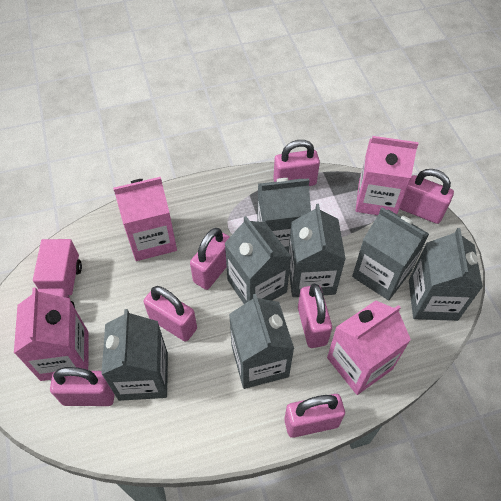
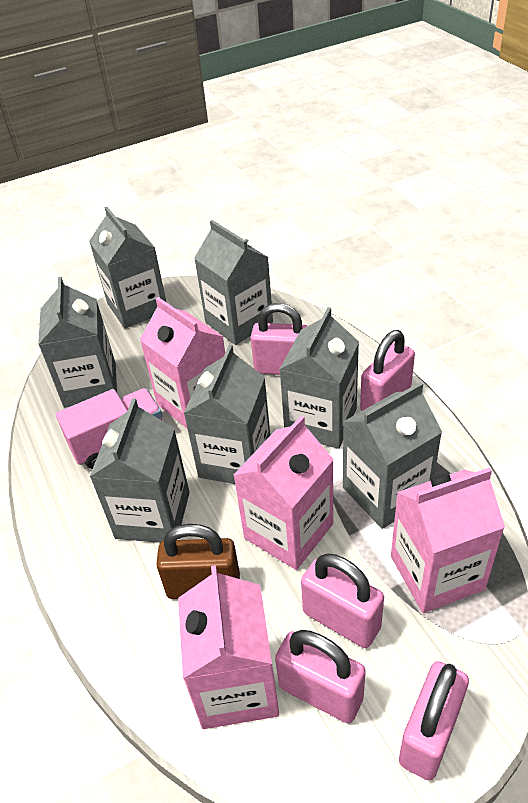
brown padlock: 0 -> 1
pink padlock: 7 -> 5

